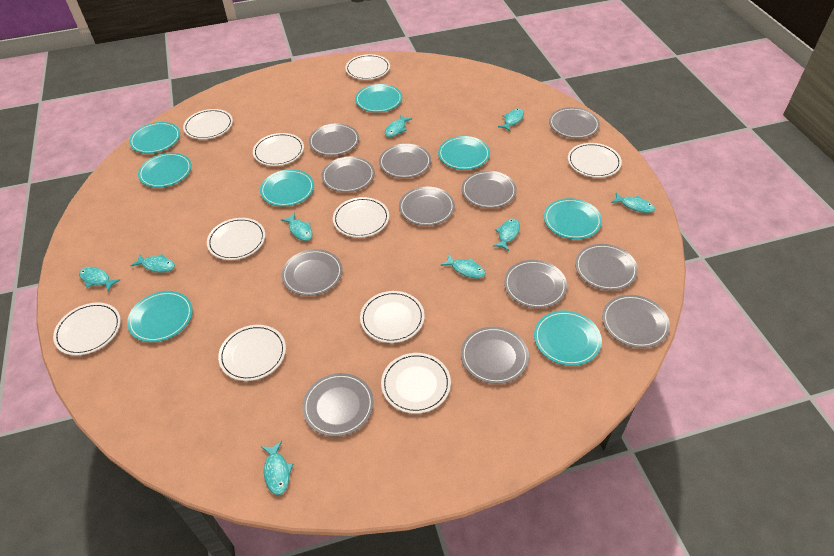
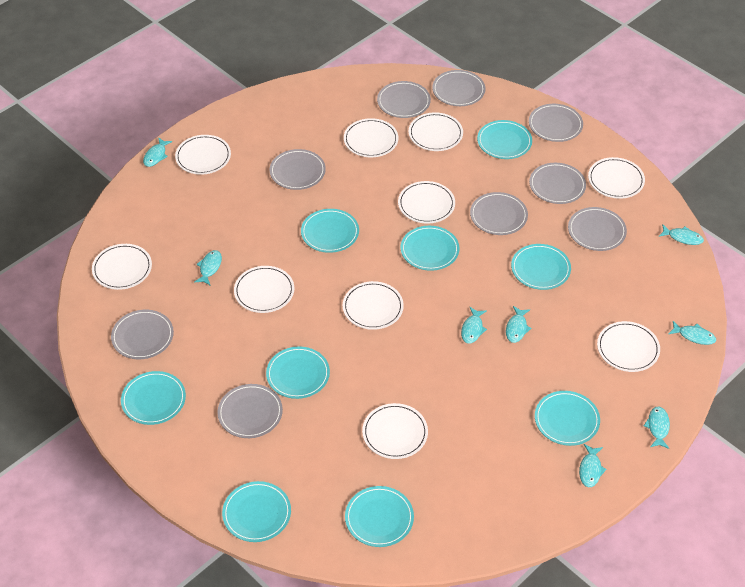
grey plate: 12 -> 9
turquoise fish: 9 -> 8
turquoise plate: 8 -> 9

